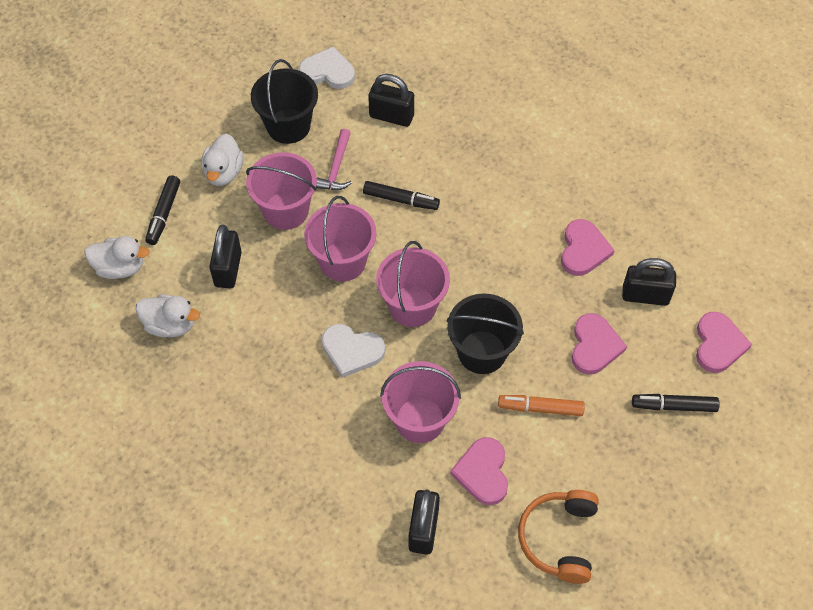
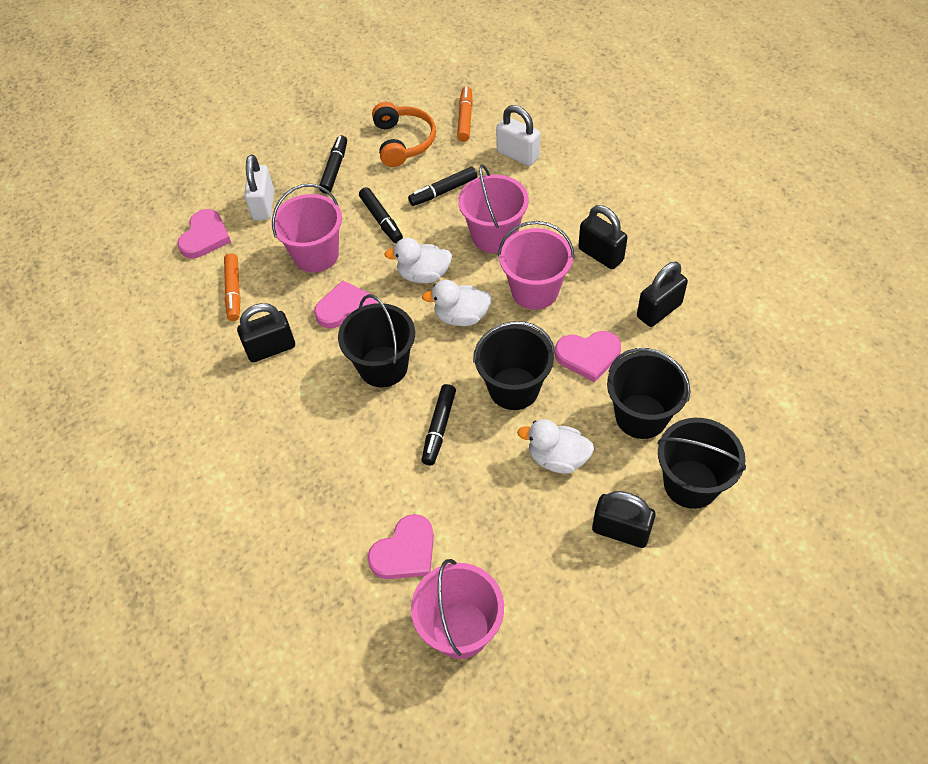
black bucket: 2 -> 4
black marker: 3 -> 4
orange marker: 1 -> 2
pink hammer: 1 -> 0
white heart: 2 -> 0
white padlock: 0 -> 2

